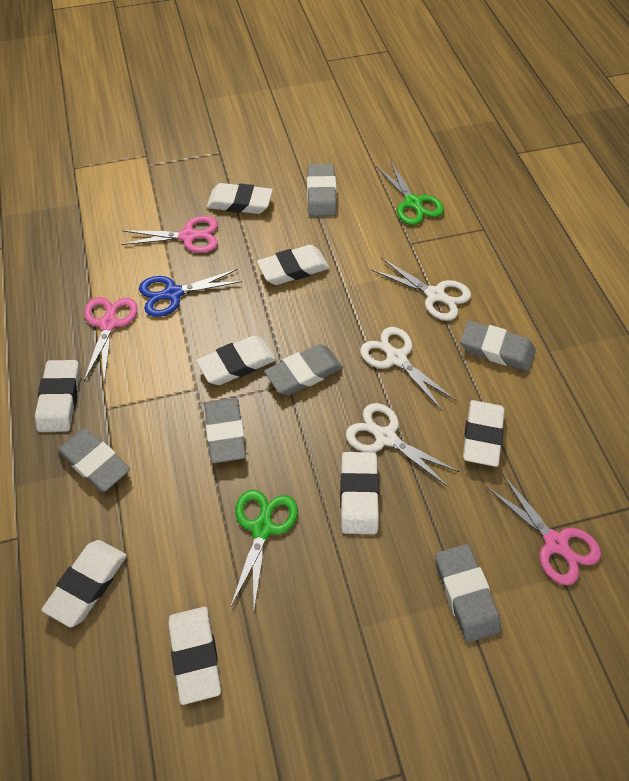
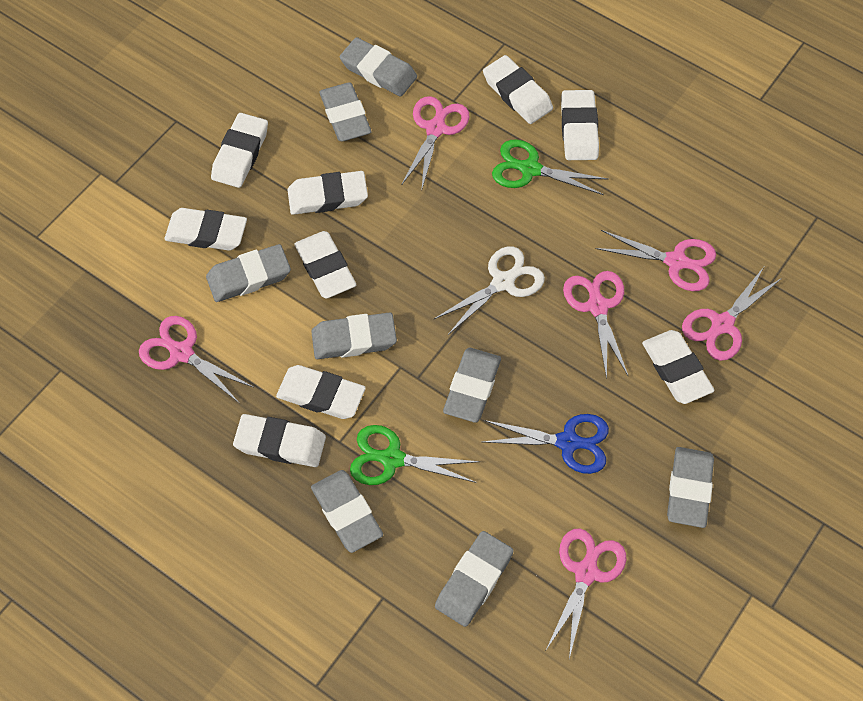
grey eraser: 6 -> 8
pink scissors: 3 -> 6
white eraser: 8 -> 9
white scissors: 3 -> 1

